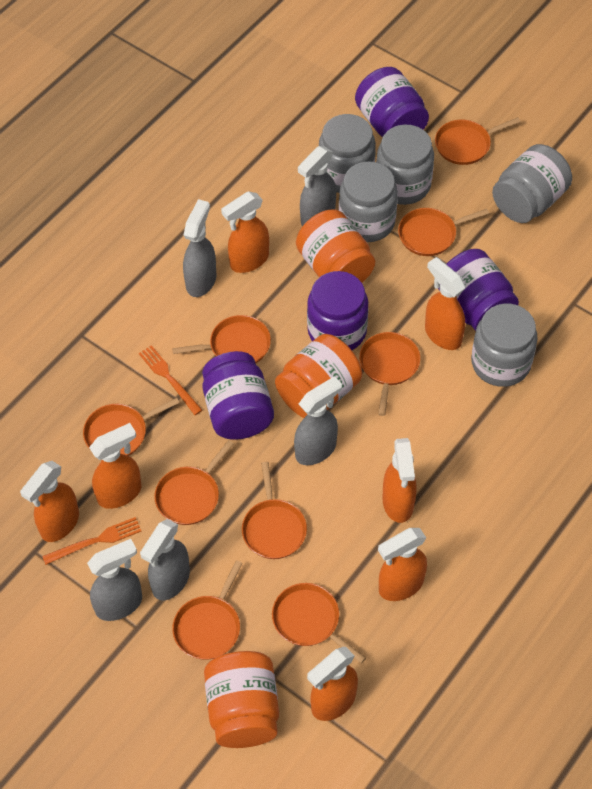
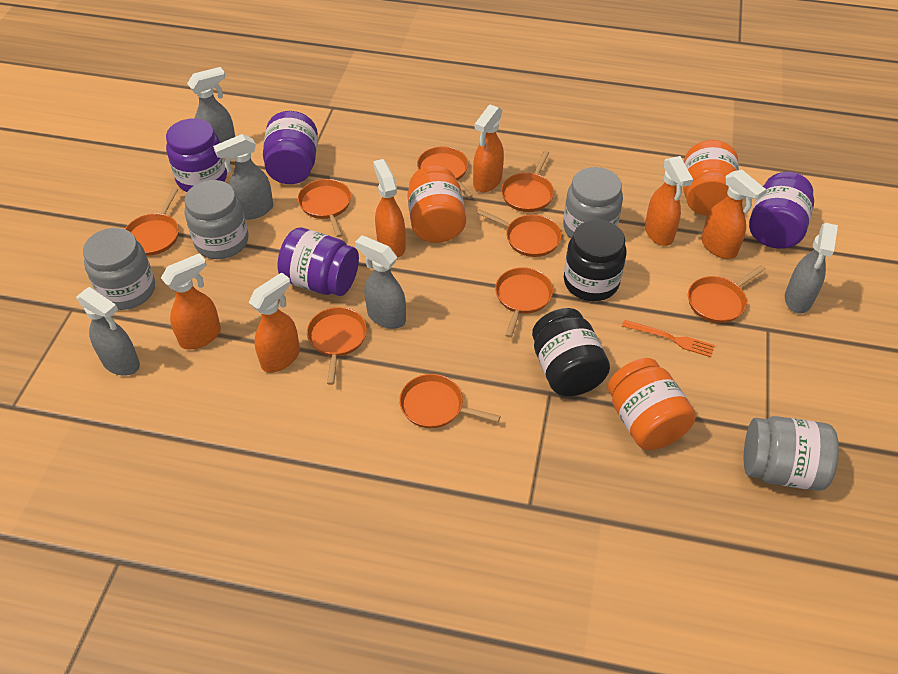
black jar: 0 -> 2
grey jar: 5 -> 4
orange fork: 2 -> 1
orange spray bottle: 7 -> 6

